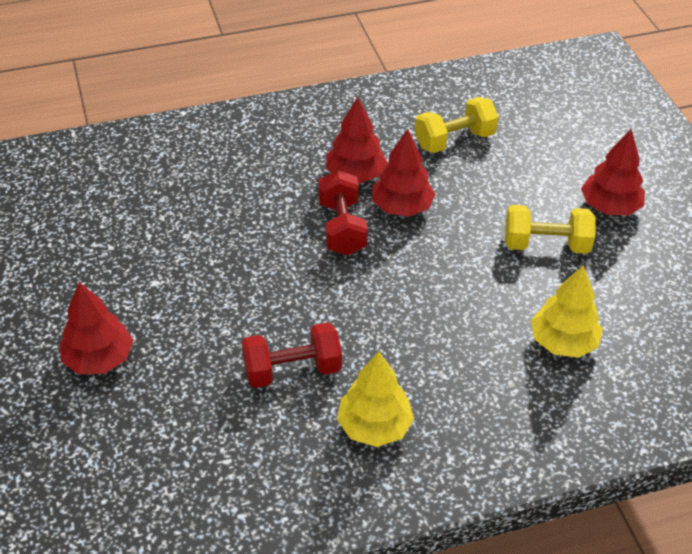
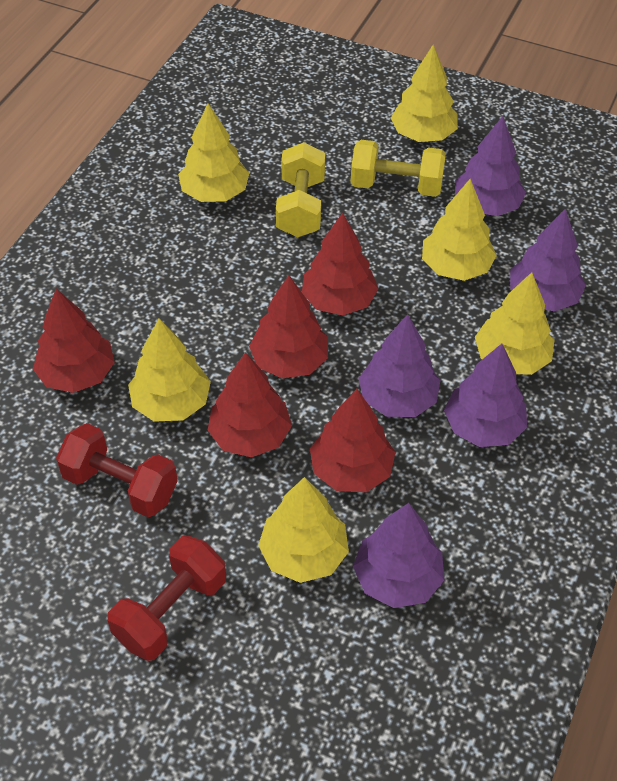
purple tree: 0 -> 5
red tree: 4 -> 5
yellow tree: 2 -> 6

